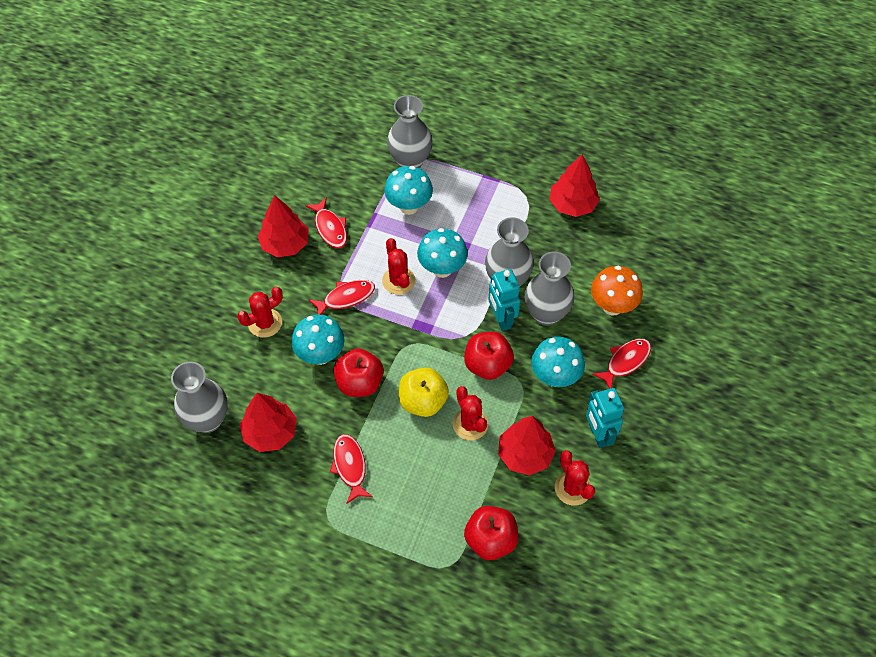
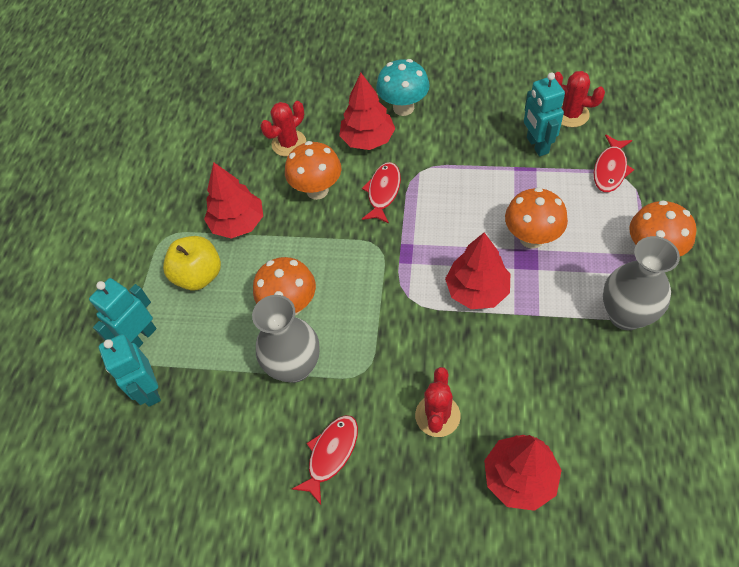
grey vase: 4 -> 2
orange mushroom: 1 -> 4
red apple: 3 -> 0
red cactus: 4 -> 3
red fish: 4 -> 3
turquoise mushroom: 4 -> 1
turquoise robot: 2 -> 3

